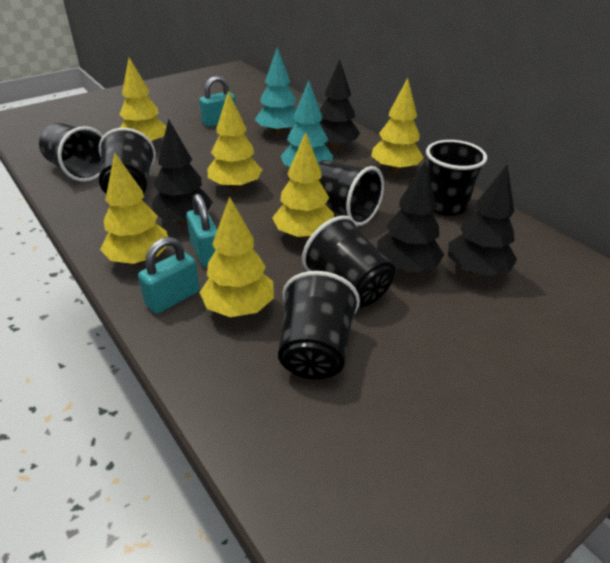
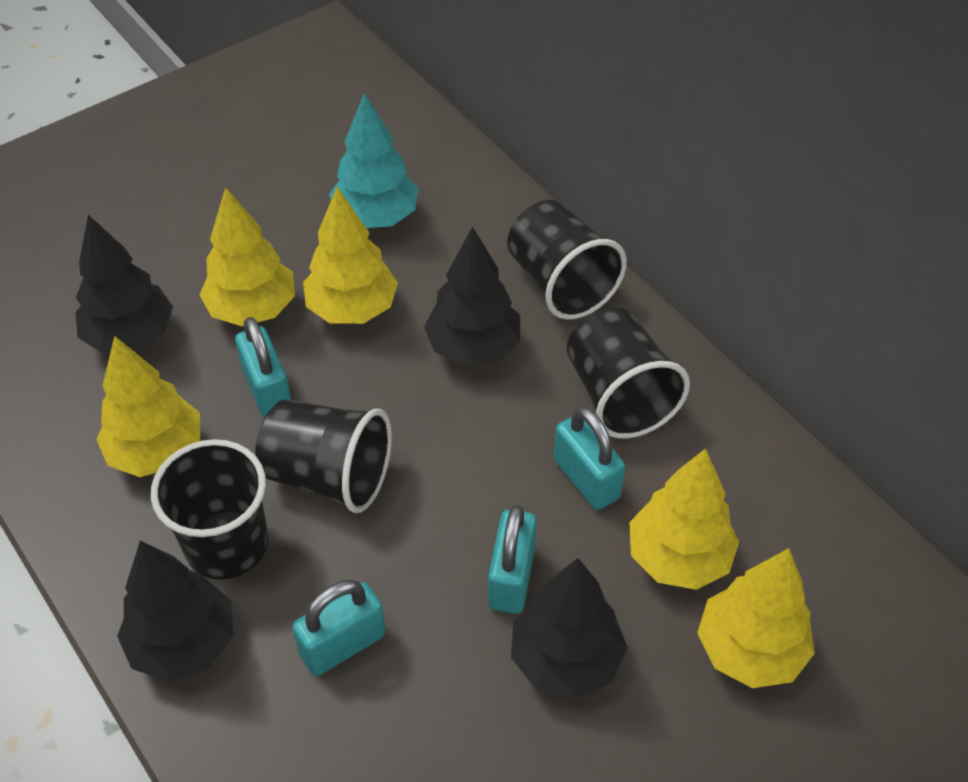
black cup: 6 -> 4
turquoise padlock: 3 -> 4
turquoise tree: 2 -> 1
yellow tree: 6 -> 5

